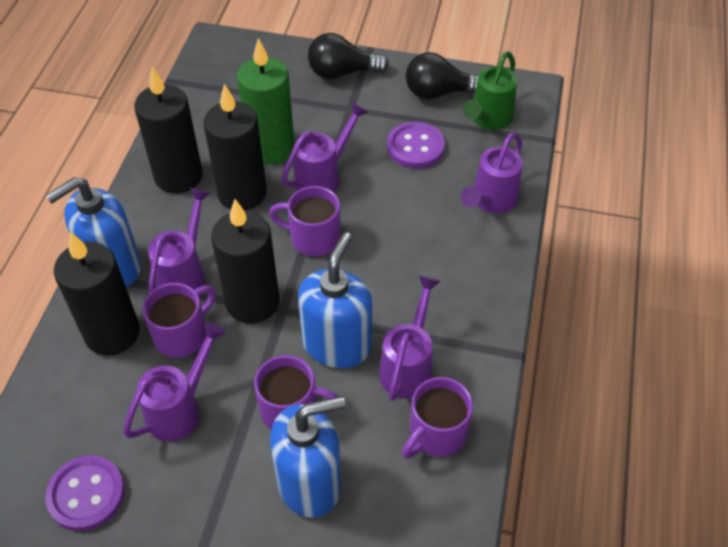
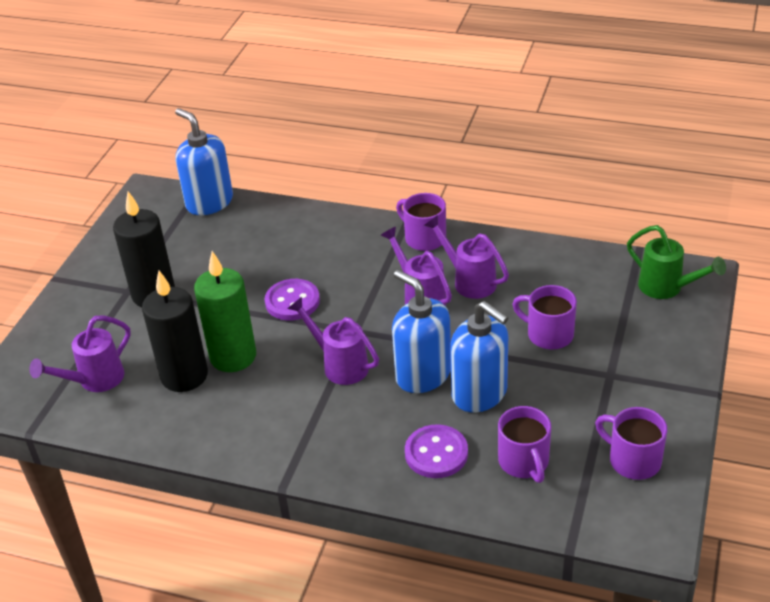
black candle: 4 -> 2
black light bulb: 2 -> 0
purple watering can: 5 -> 4

